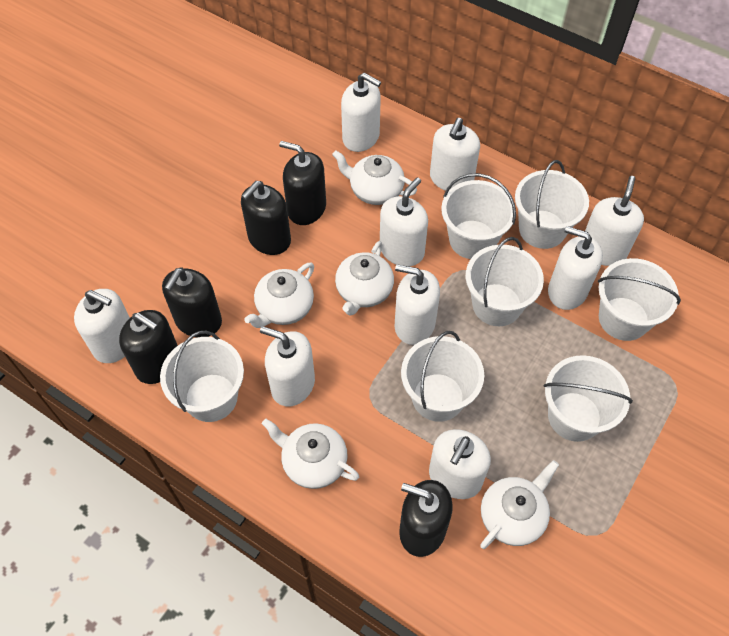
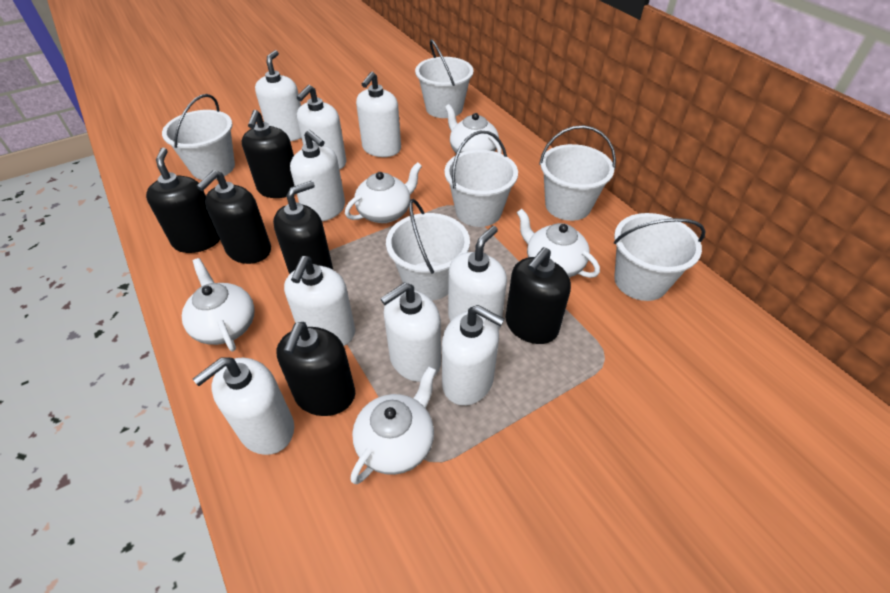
black soap dispenser: 5 -> 6
white bucket: 7 -> 6

